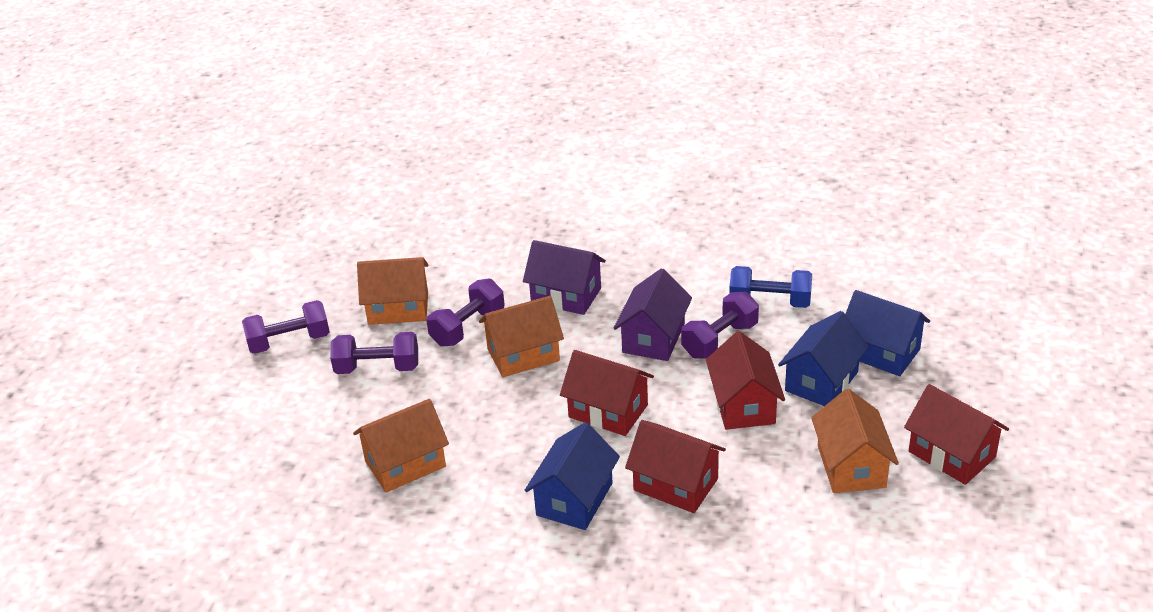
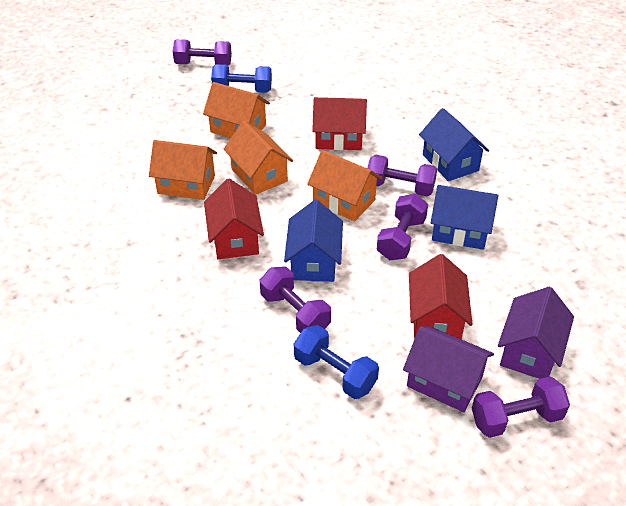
blue dumbbell: 1 -> 2
purple dumbbell: 4 -> 5
red house: 4 -> 3

